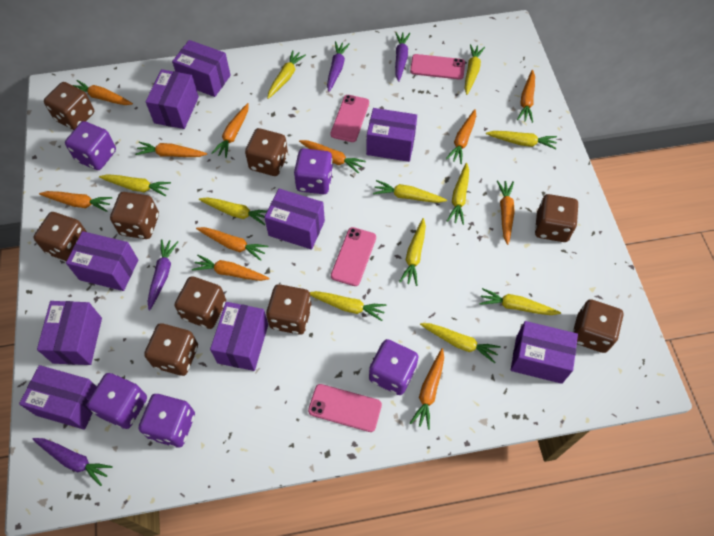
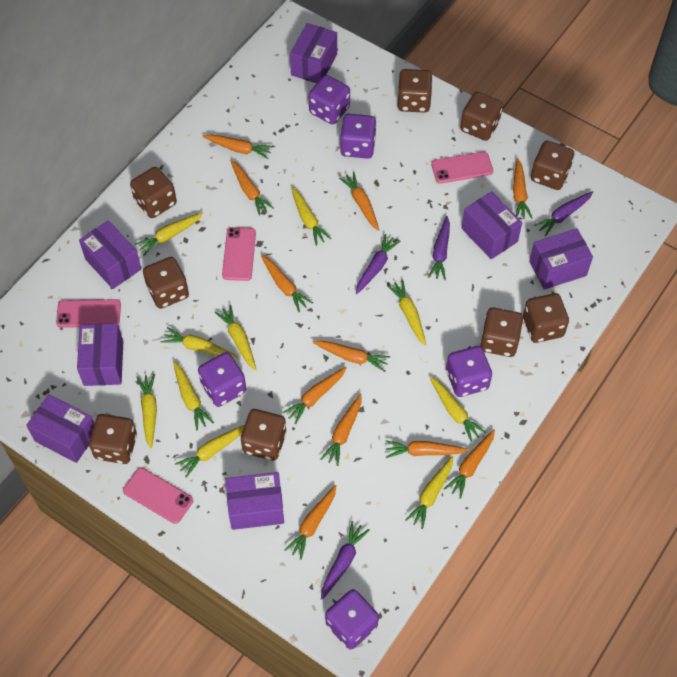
purple box: 9 -> 7
yellow carrot: 11 -> 10

